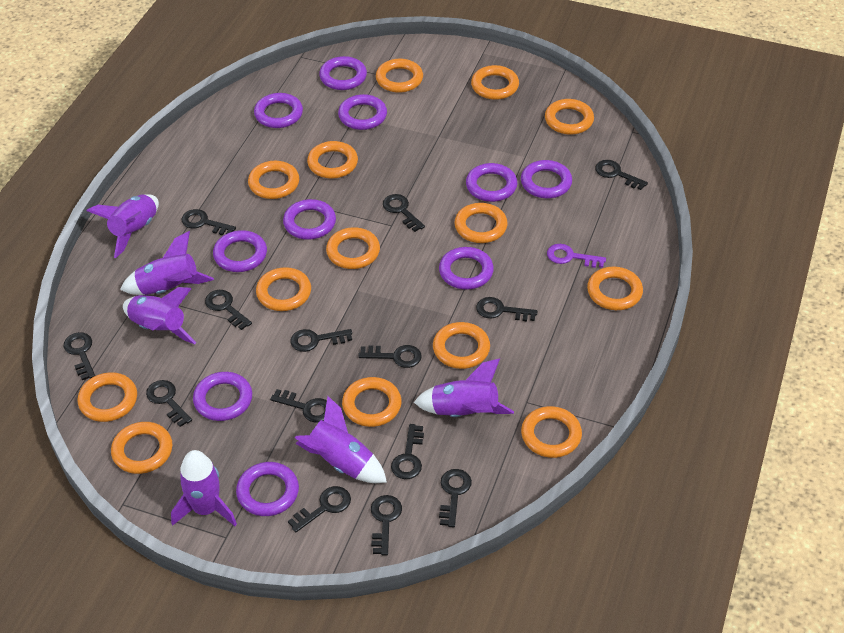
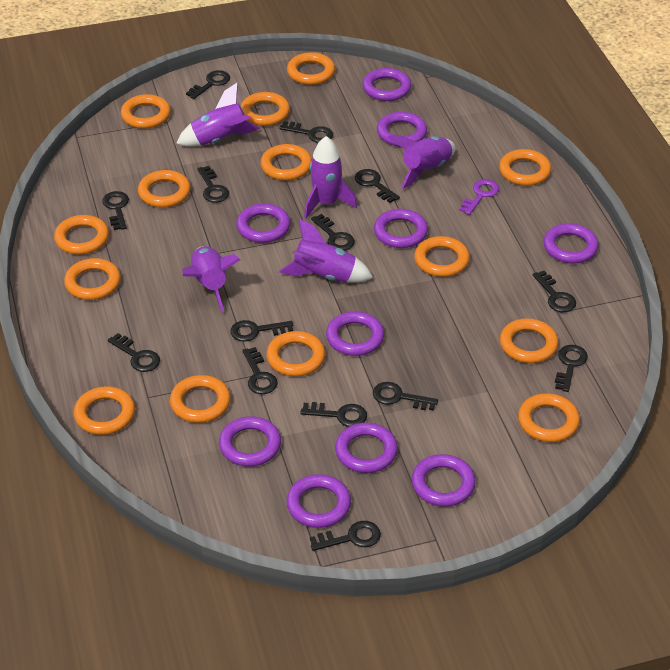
purple rocket: 6 -> 5

